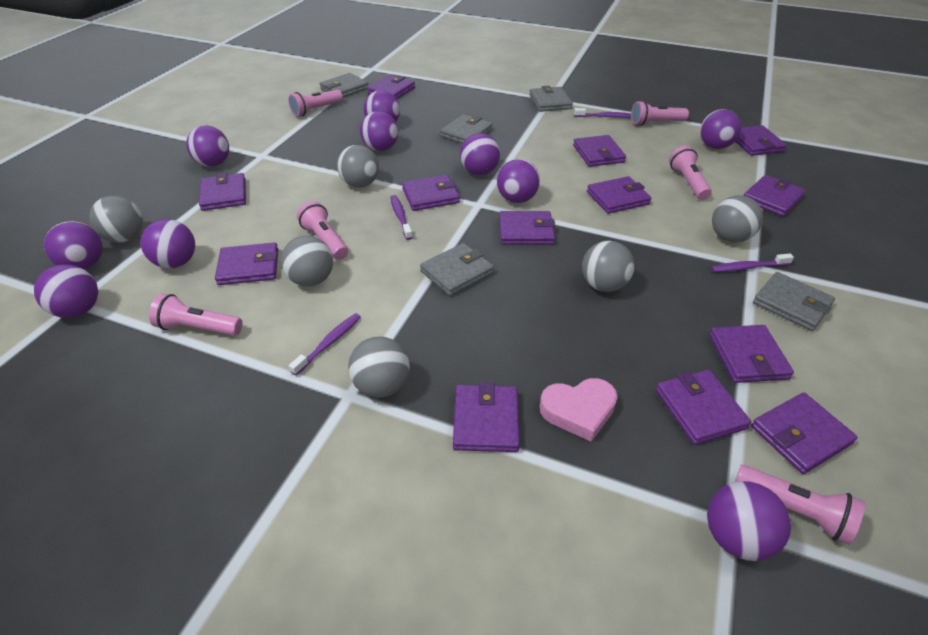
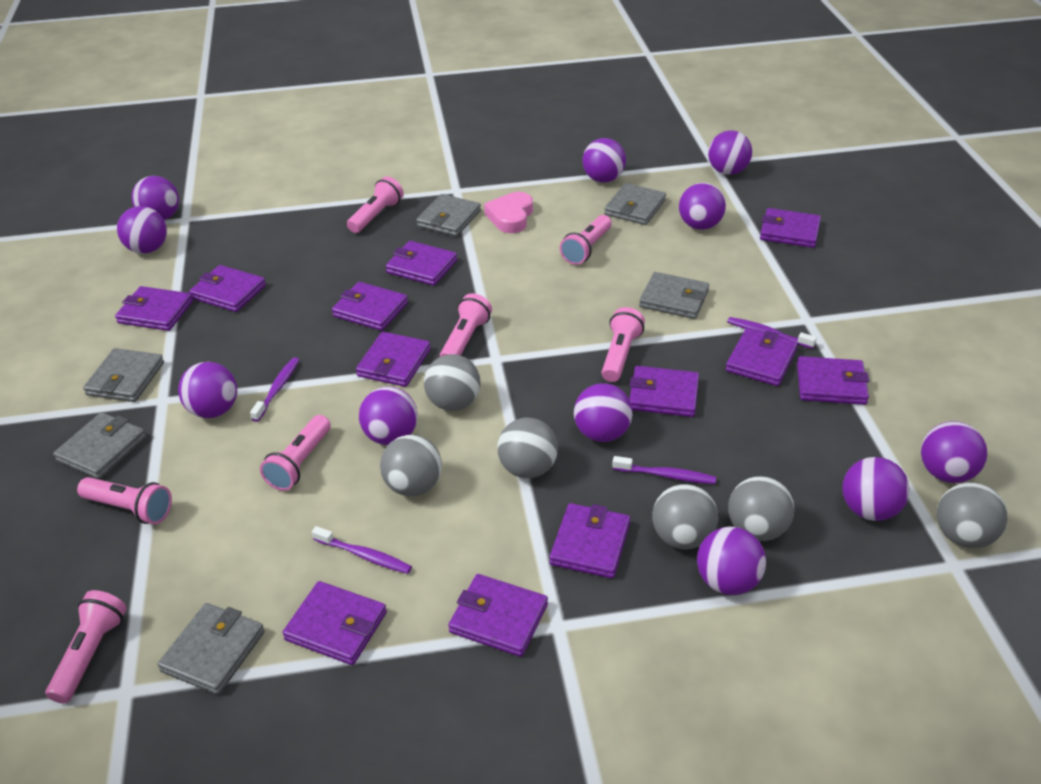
grey wallet: 5 -> 6
pink flashlight: 6 -> 7
purple ball: 10 -> 11
purple wallet: 13 -> 12

